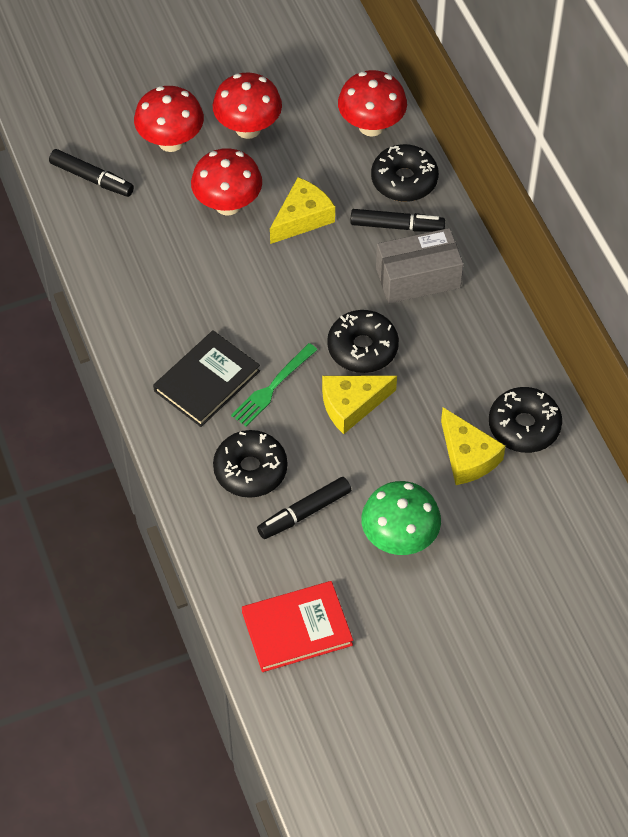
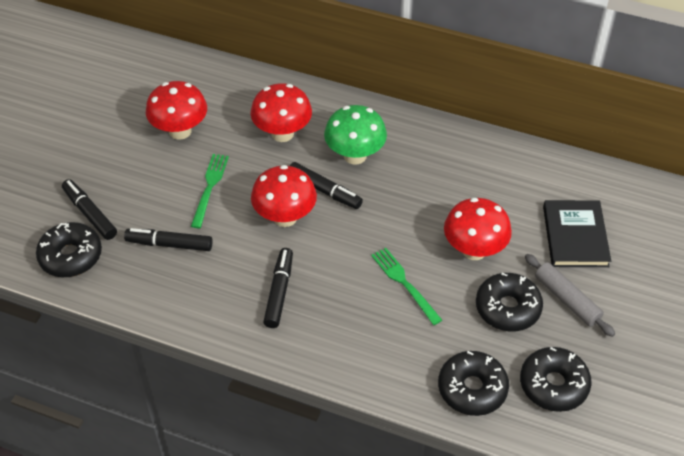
black marker: 3 -> 4
green fork: 1 -> 2
grey box: 1 -> 0
grey rolling pin: 0 -> 1
red book: 1 -> 0
yellow cheese: 3 -> 0

